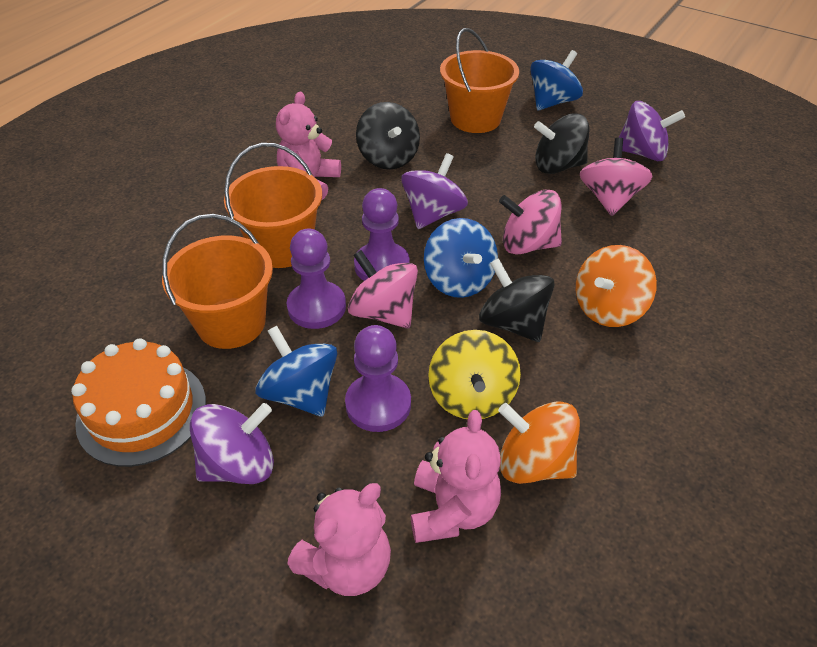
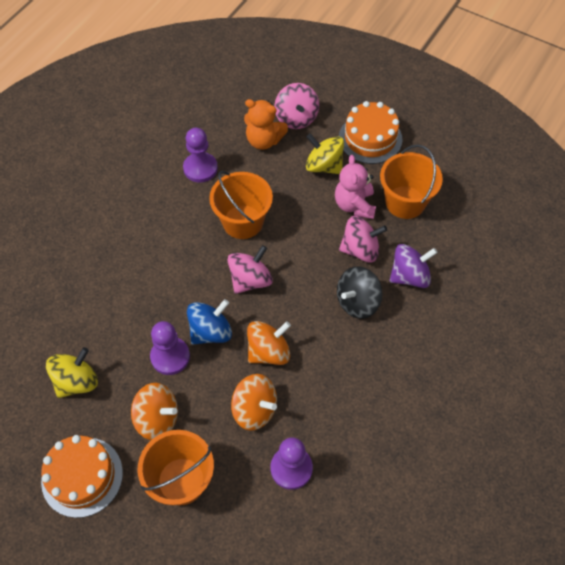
black spinning top: 3 -> 1
blue spinning top: 3 -> 1
orange cake: 1 -> 2
orange spinning top: 2 -> 3
orange teddy bear: 0 -> 1
pink teddy bear: 3 -> 1
purple spinning top: 3 -> 1
yellow spinning top: 1 -> 2

